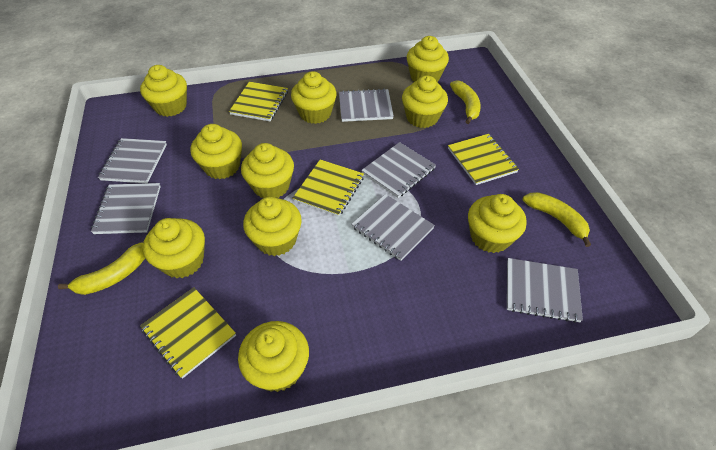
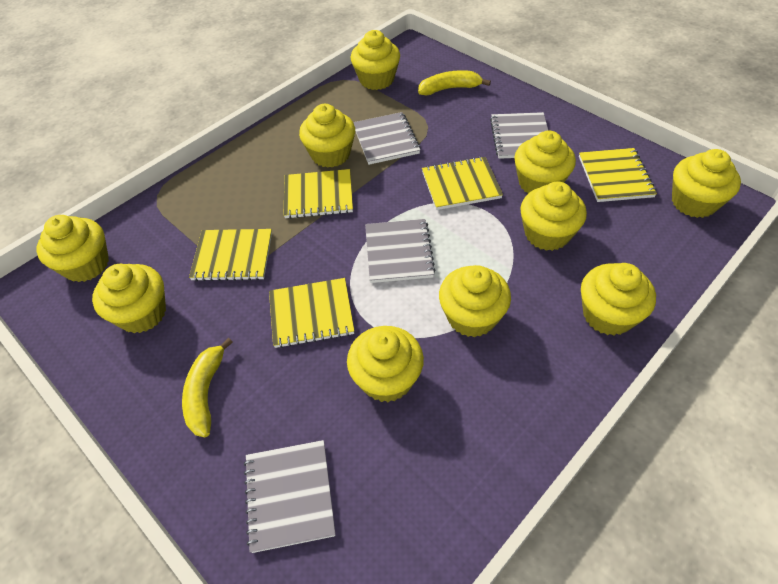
grey notebook: 6 -> 4
yellow banana: 3 -> 2
yellow notebook: 4 -> 5

